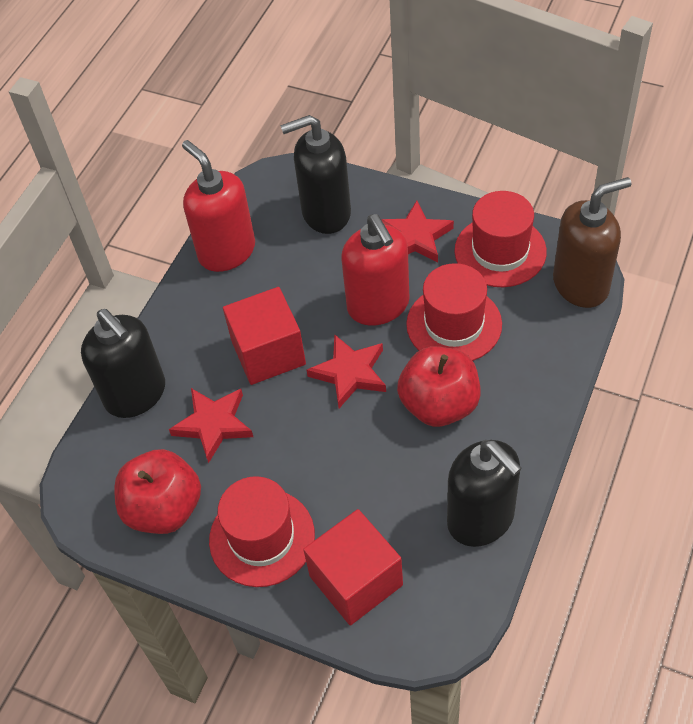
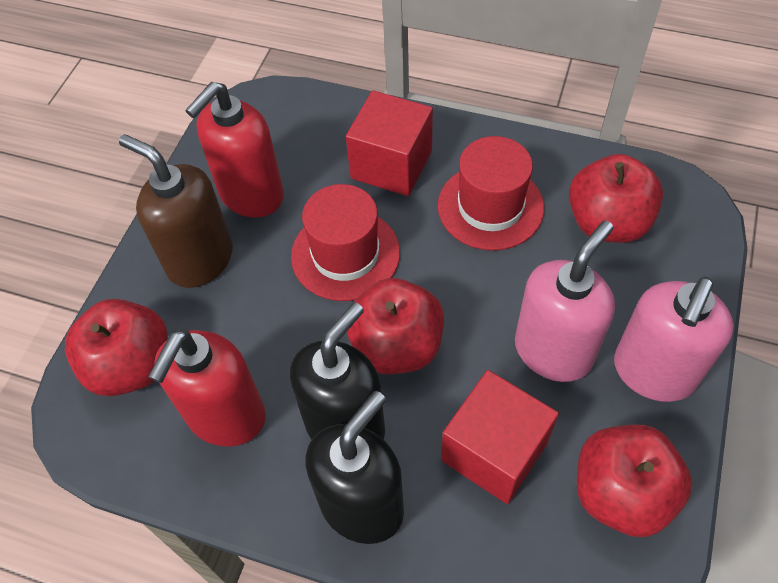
black soap dispenser: 3 -> 2
pink soap dispenser: 0 -> 2
red apple: 2 -> 4
red hat: 3 -> 2
red star: 3 -> 0

